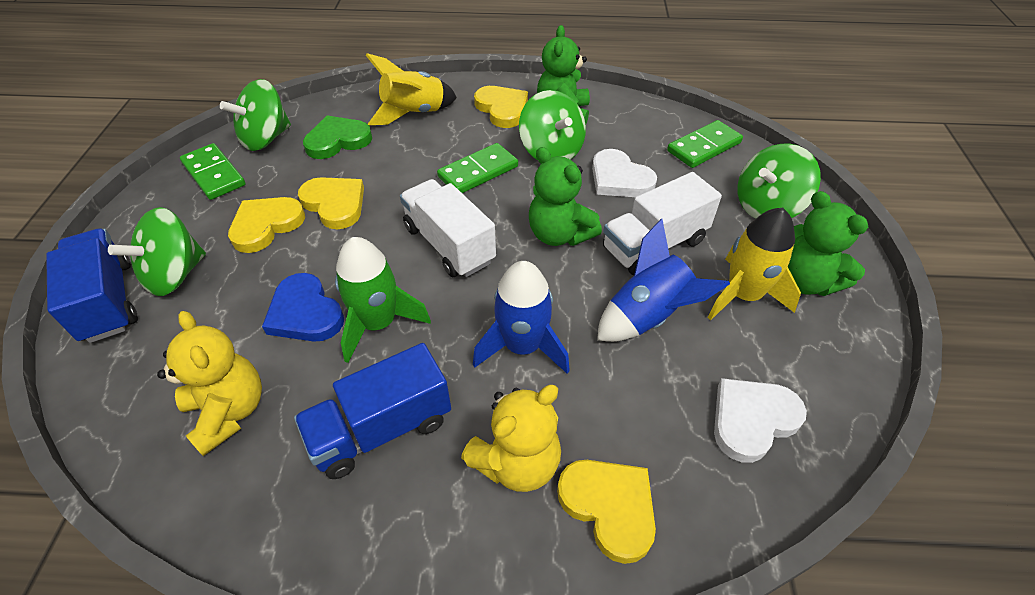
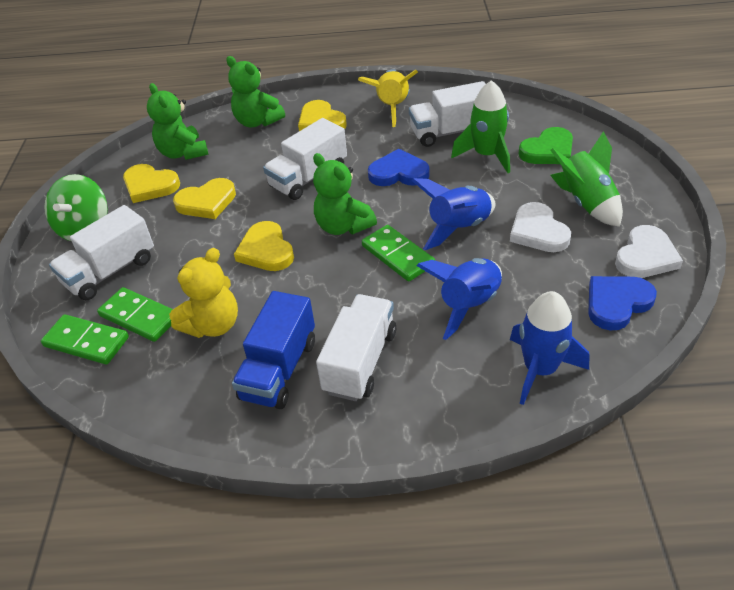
blue heart: 1 -> 2
blue rocket: 2 -> 3
blue truck: 2 -> 1
green rocket: 1 -> 2
green spinning top: 4 -> 1
white truck: 2 -> 4
yellow rocket: 2 -> 1
yellow teddy bear: 2 -> 1

